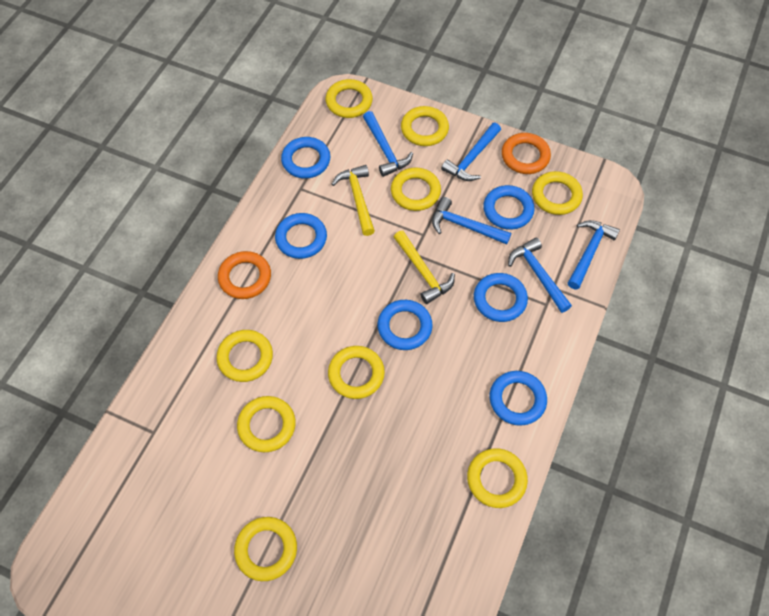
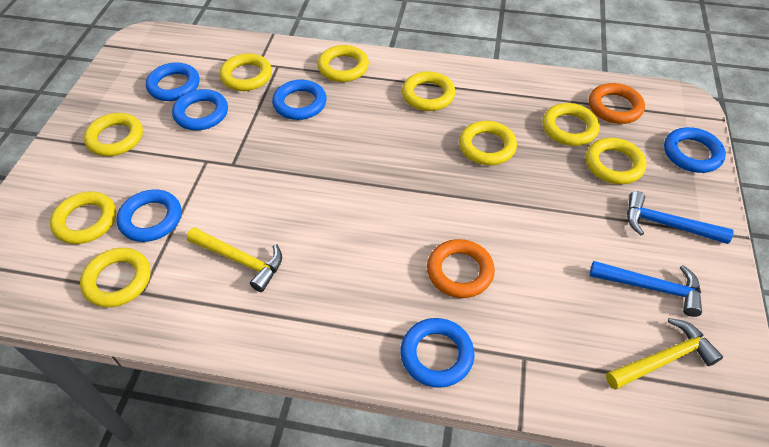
blue hammer: 5 -> 2

